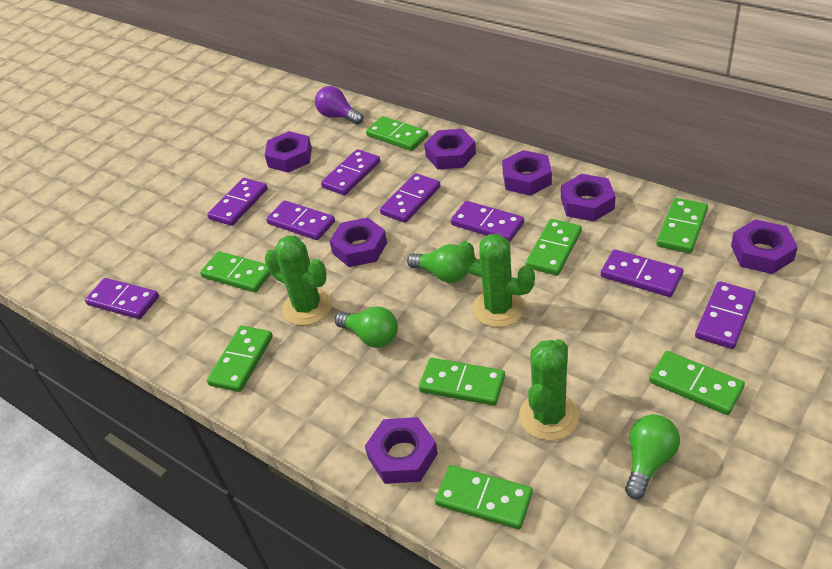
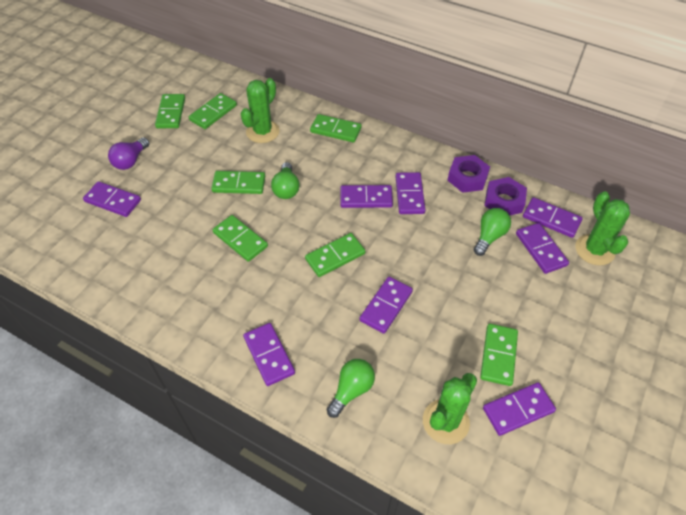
green domino: 8 -> 7
purple nut: 7 -> 2

